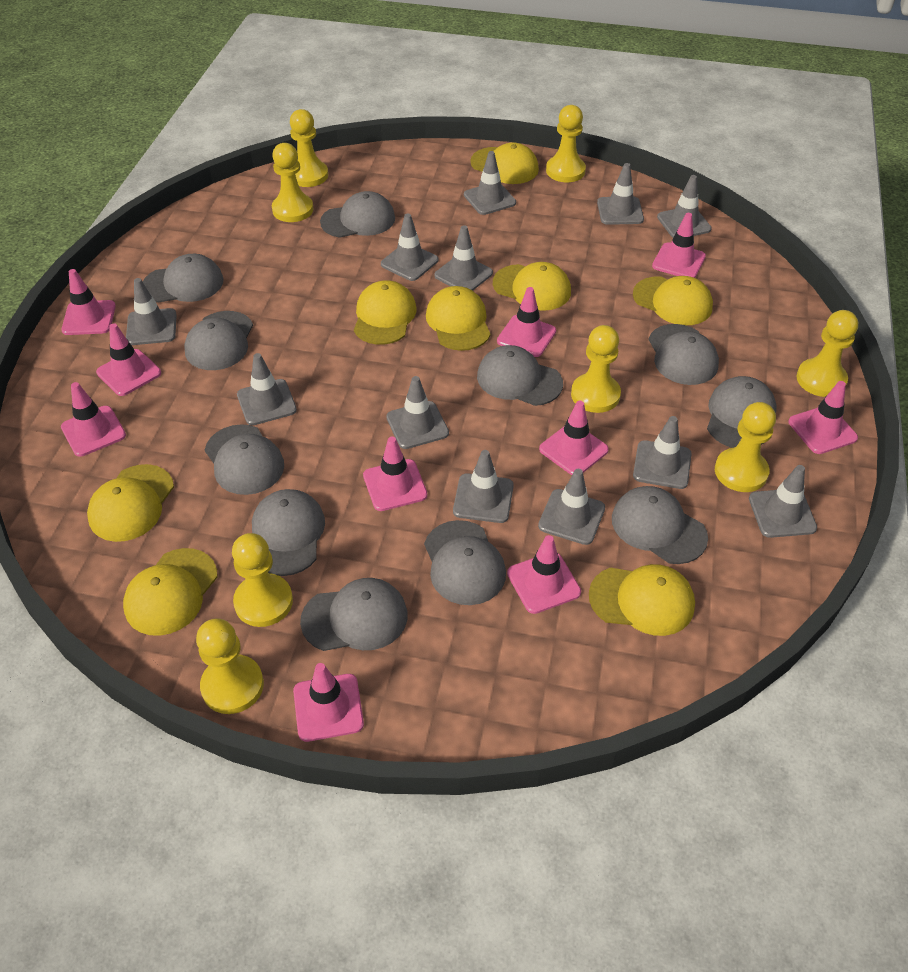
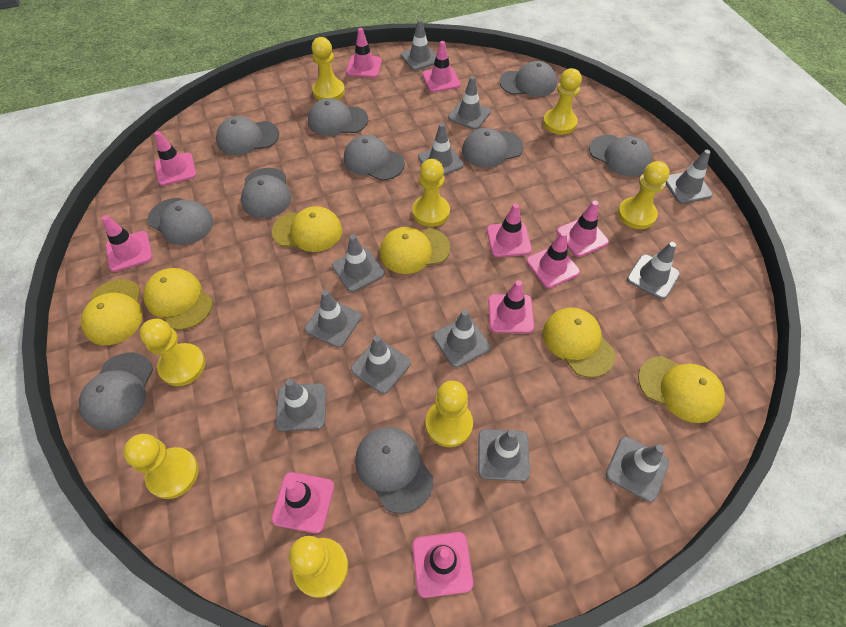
grey cap: 11 -> 10
yellow cap: 8 -> 6

